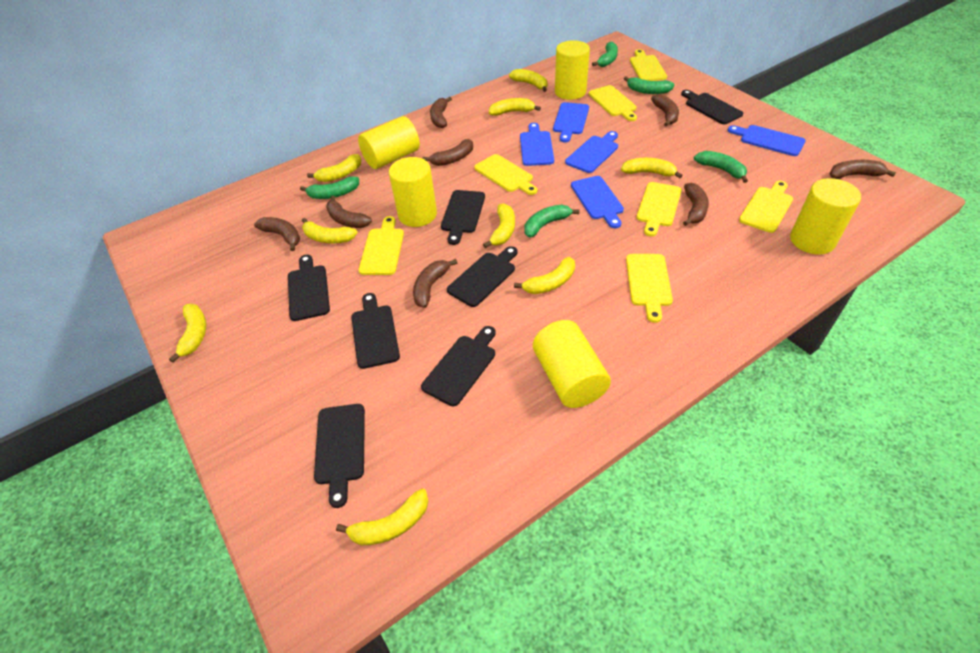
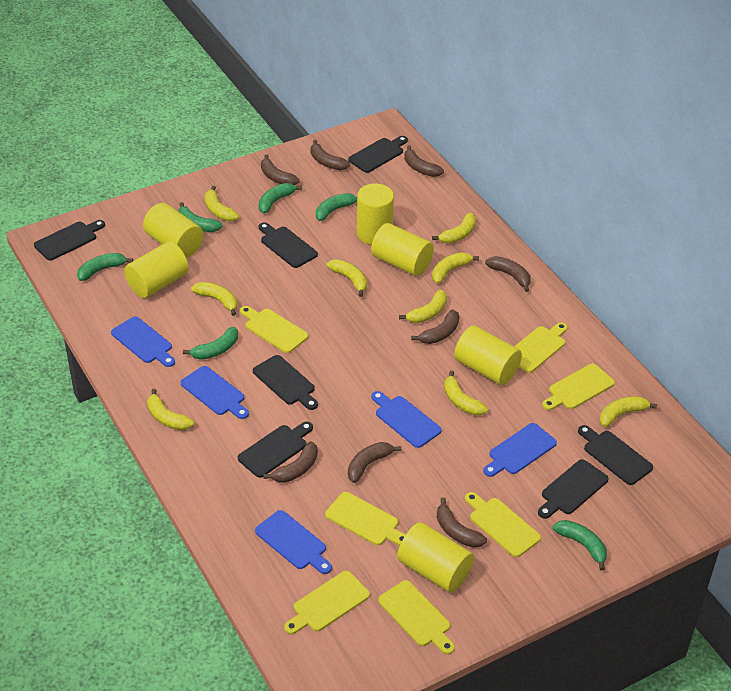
green banana: 5 -> 6
yellow cylinder: 5 -> 6

